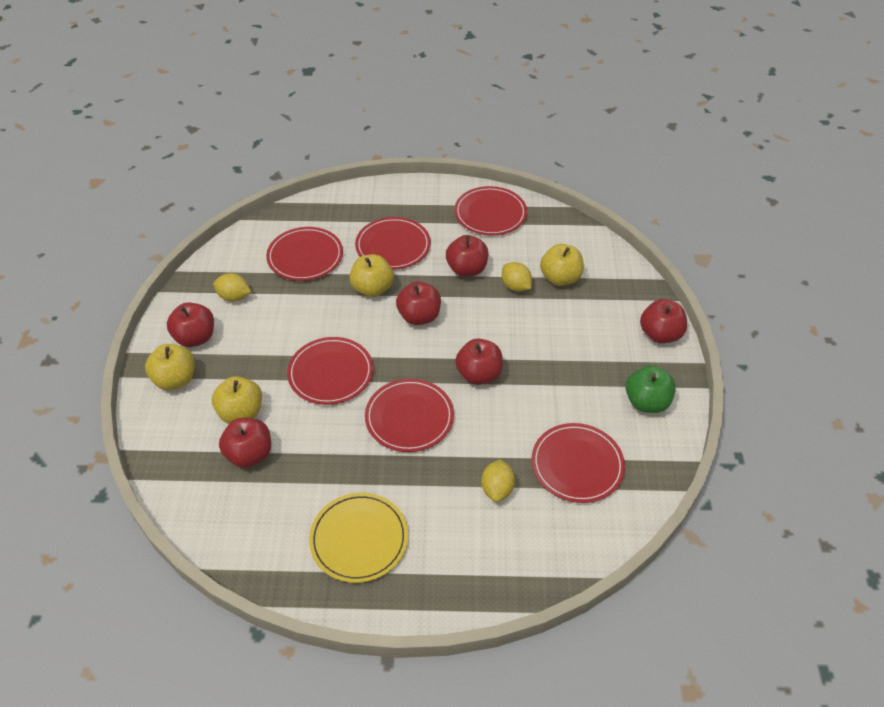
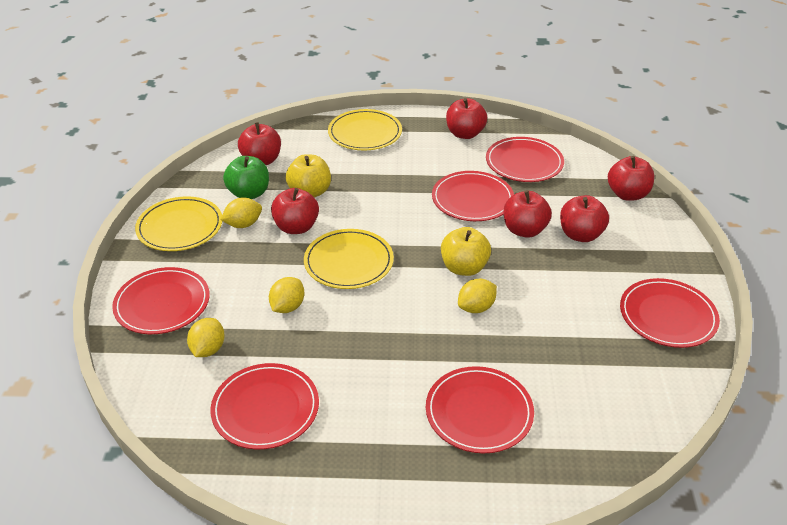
yellow apple: 4 -> 2
yellow lemon: 3 -> 4
yellow plate: 1 -> 3

